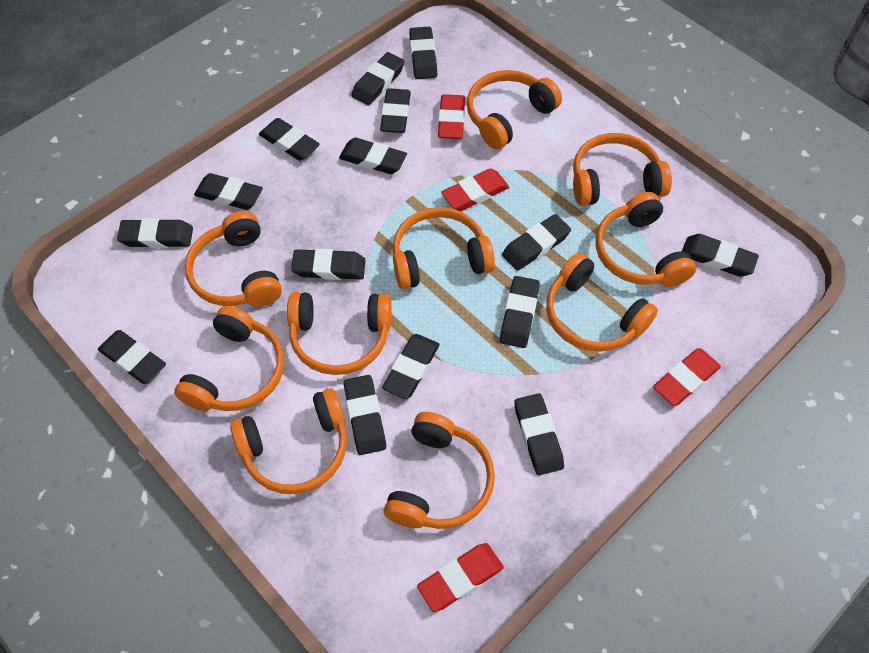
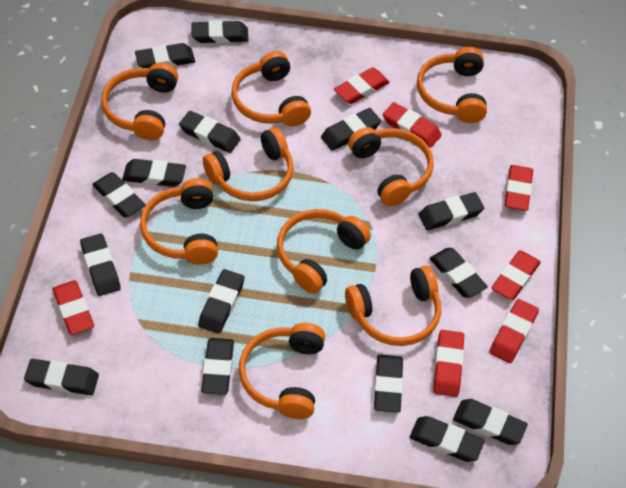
orange headphones: 10 -> 9
red eraser: 4 -> 7

